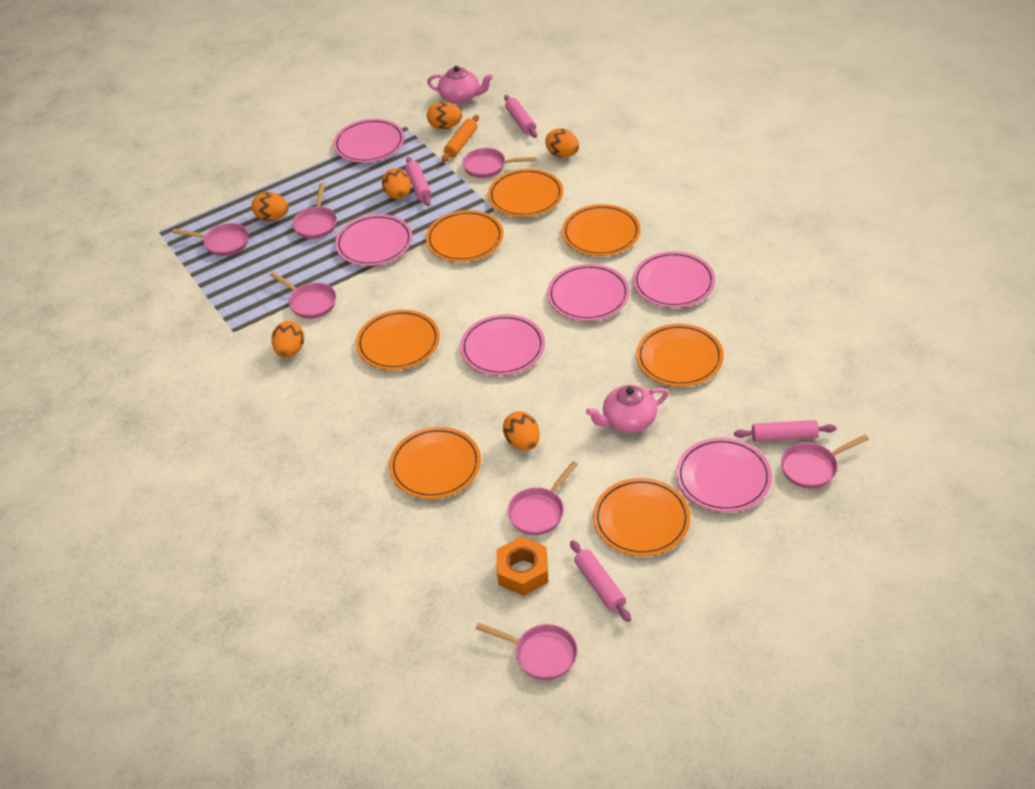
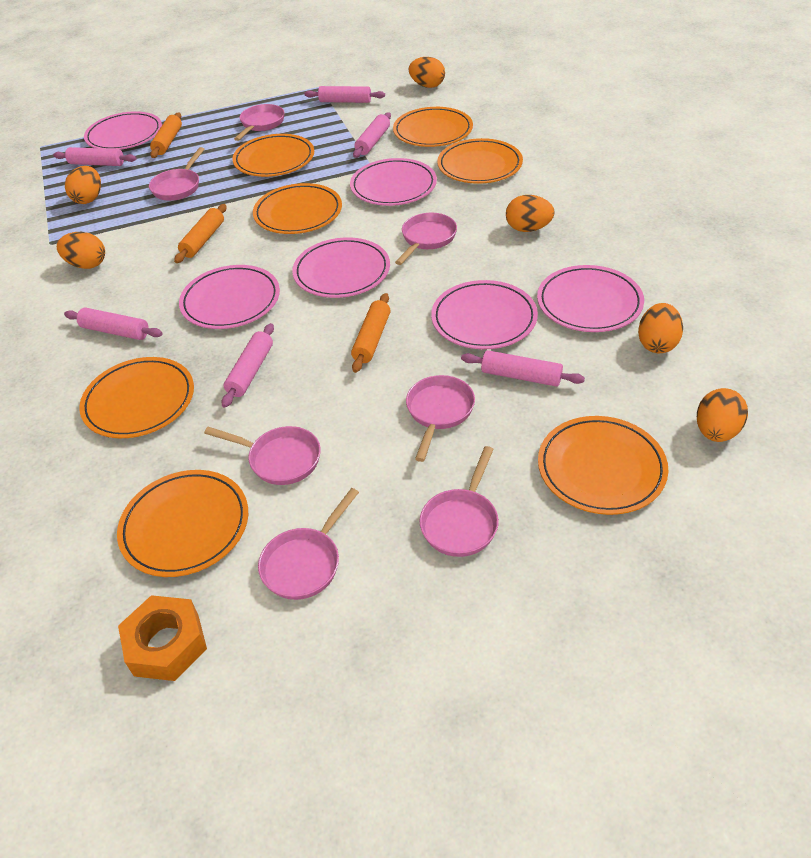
orange rolling pin: 1 -> 3
pink rolling pin: 4 -> 6
pink teapot: 2 -> 0

